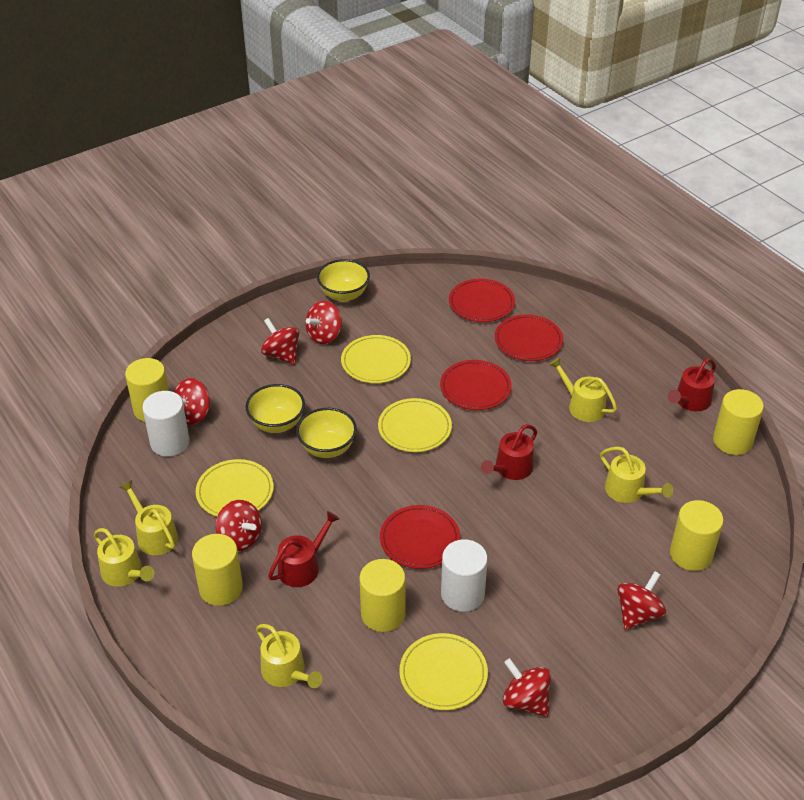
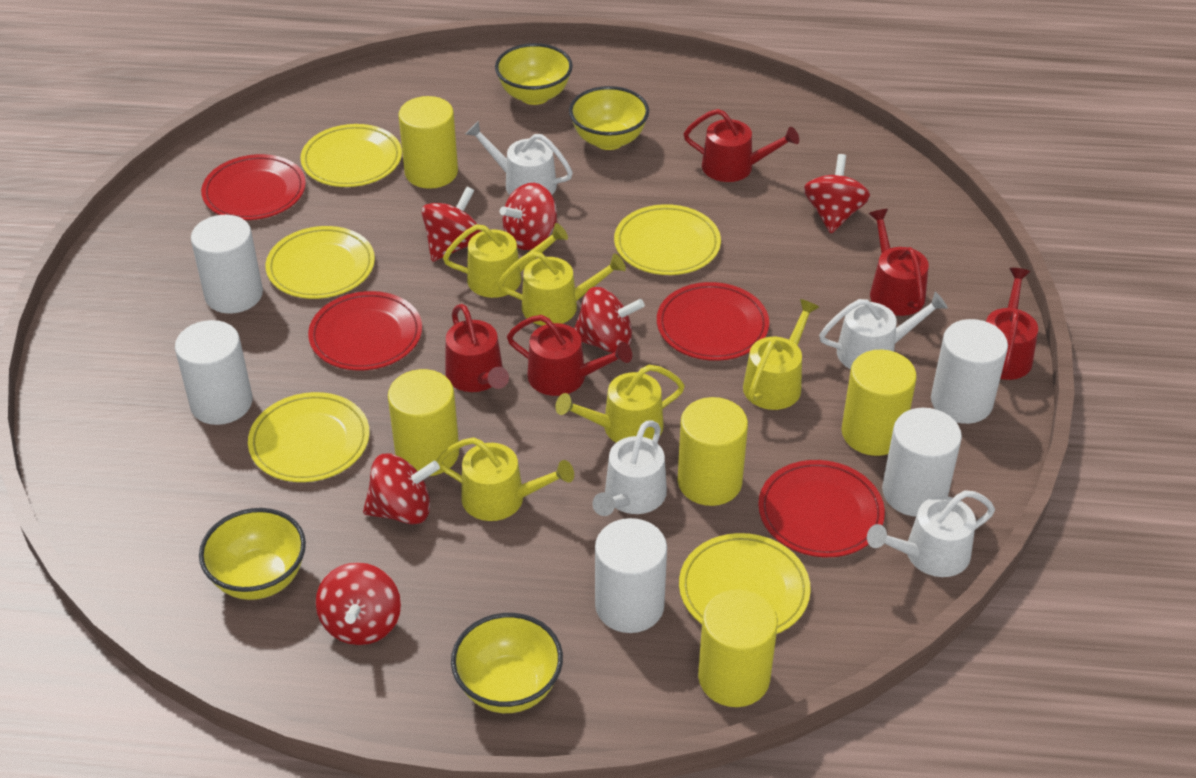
red watering can: 3 -> 5
white cylinder: 2 -> 5
white watering can: 0 -> 4
yellow bowl: 3 -> 4
yellow plate: 4 -> 5

